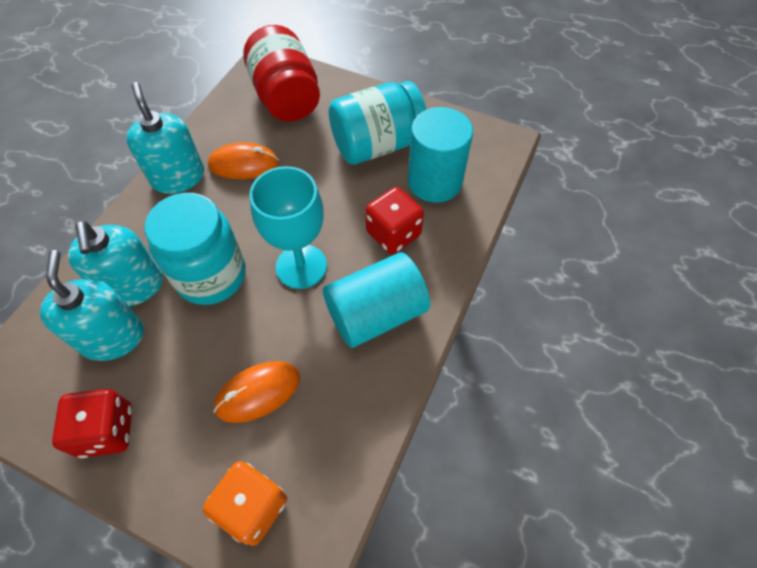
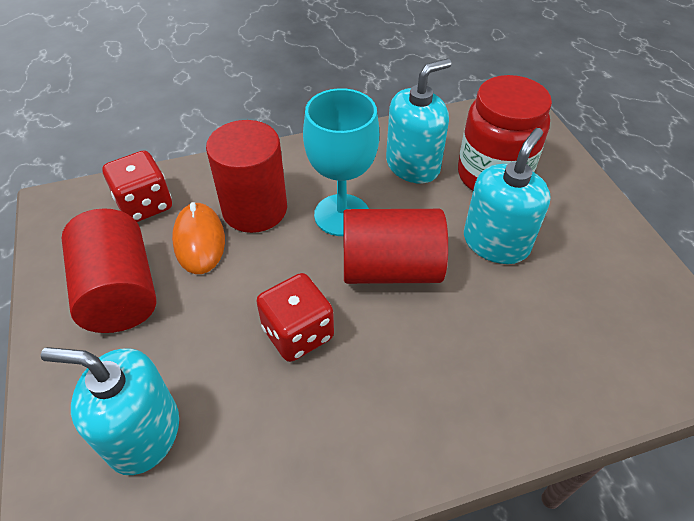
orange dice: 1 -> 0
orange mouse: 2 -> 1
red cylinder: 0 -> 3
turquoise cylinder: 2 -> 0
turquoise jar: 2 -> 0

